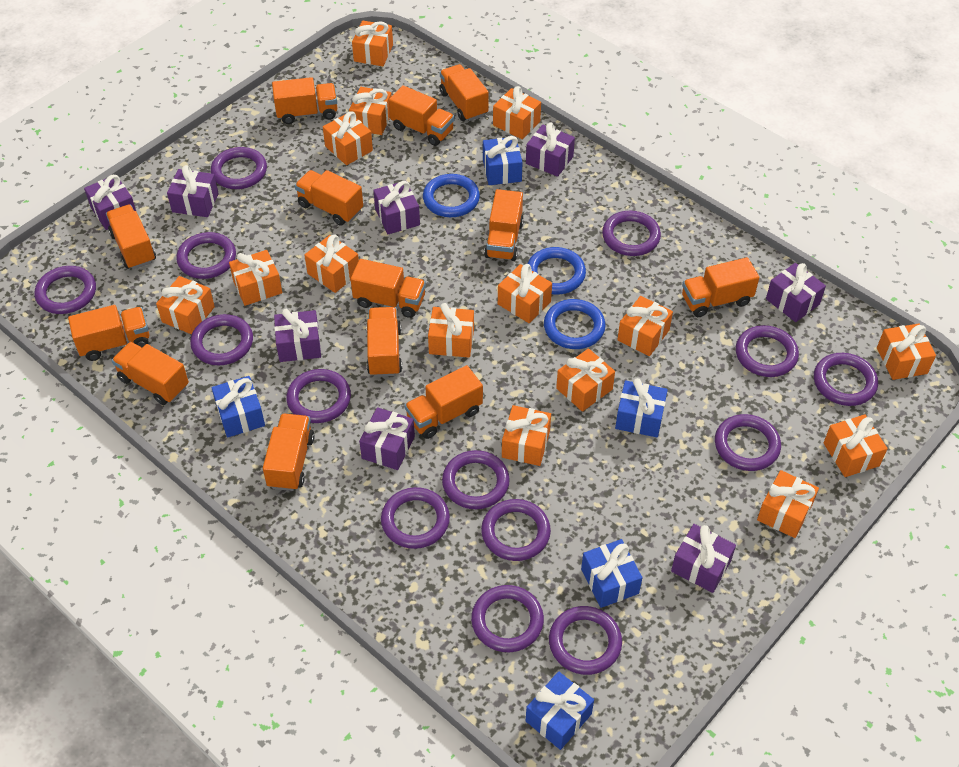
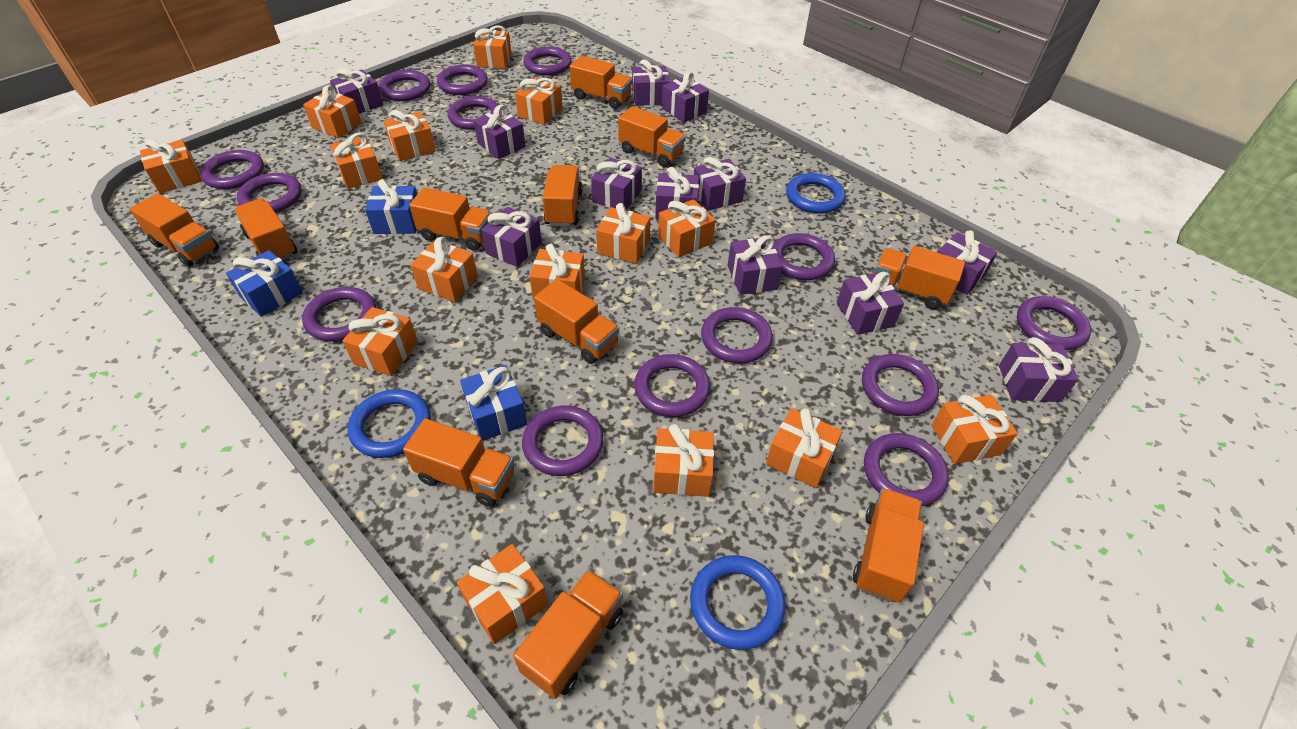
blue gift: 5 -> 3
orange truck: 13 -> 11
purple gift: 8 -> 12

